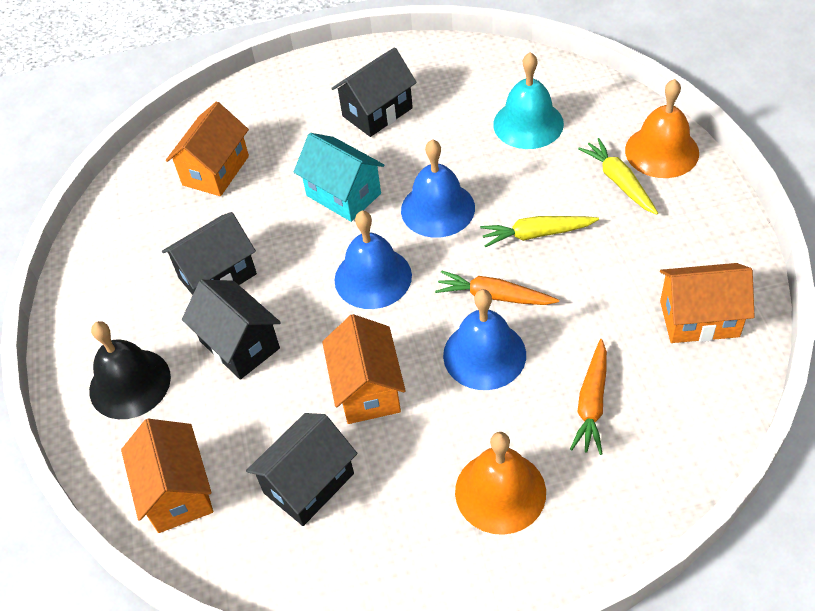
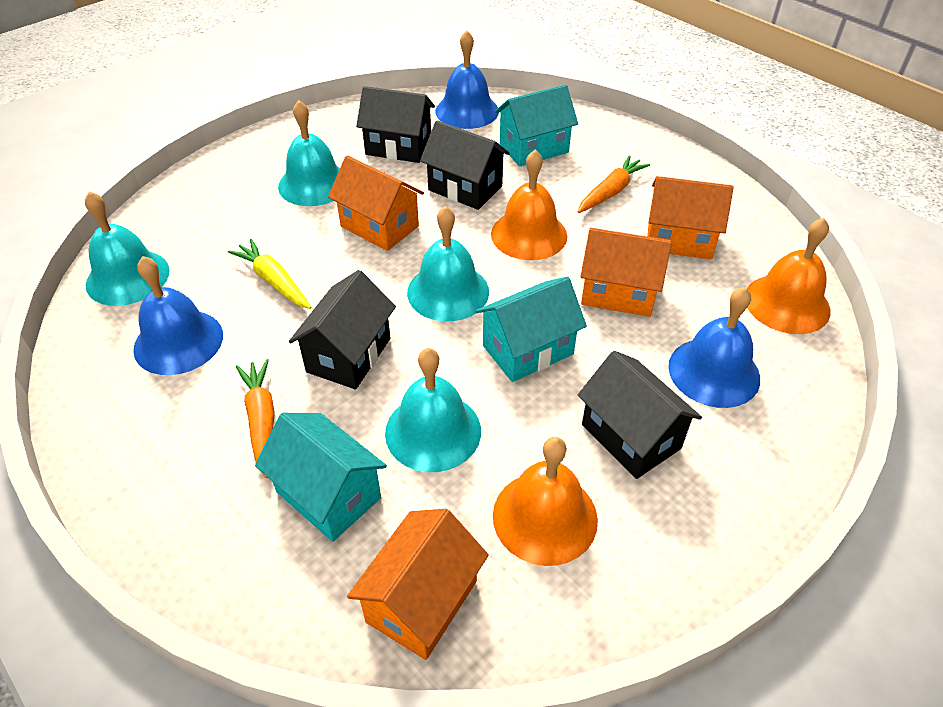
black bell: 1 -> 0
orange bell: 2 -> 3
turquoise bell: 1 -> 4
turquoise house: 1 -> 3
yellow carrot: 2 -> 1

